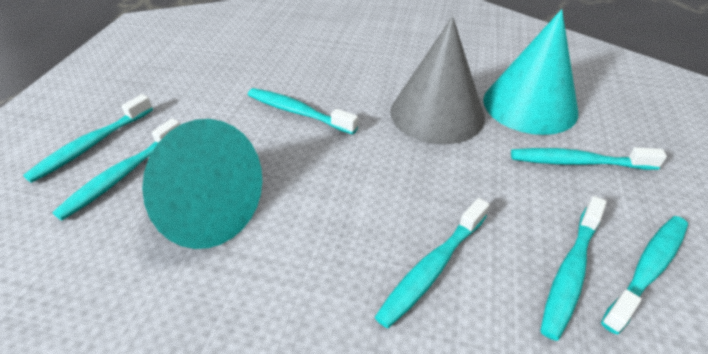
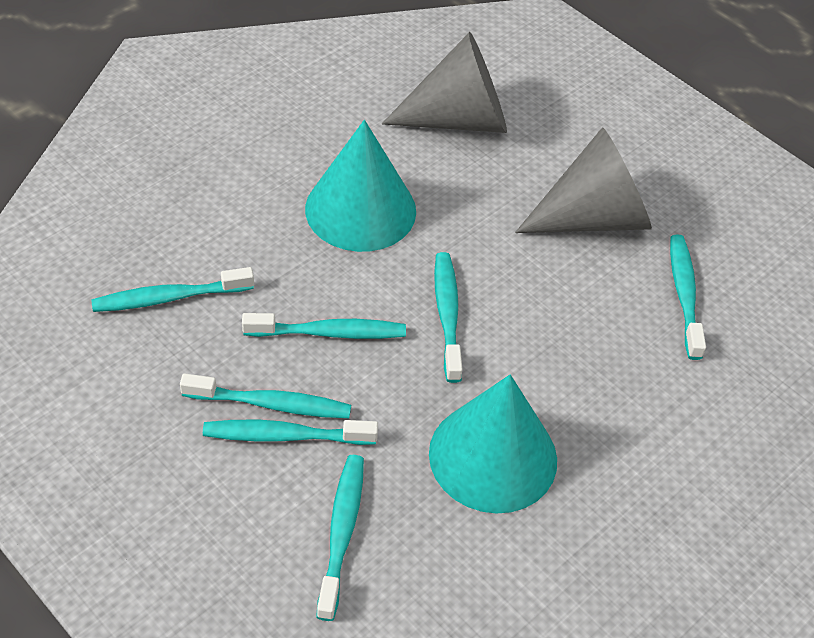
grey cone: 1 -> 2

